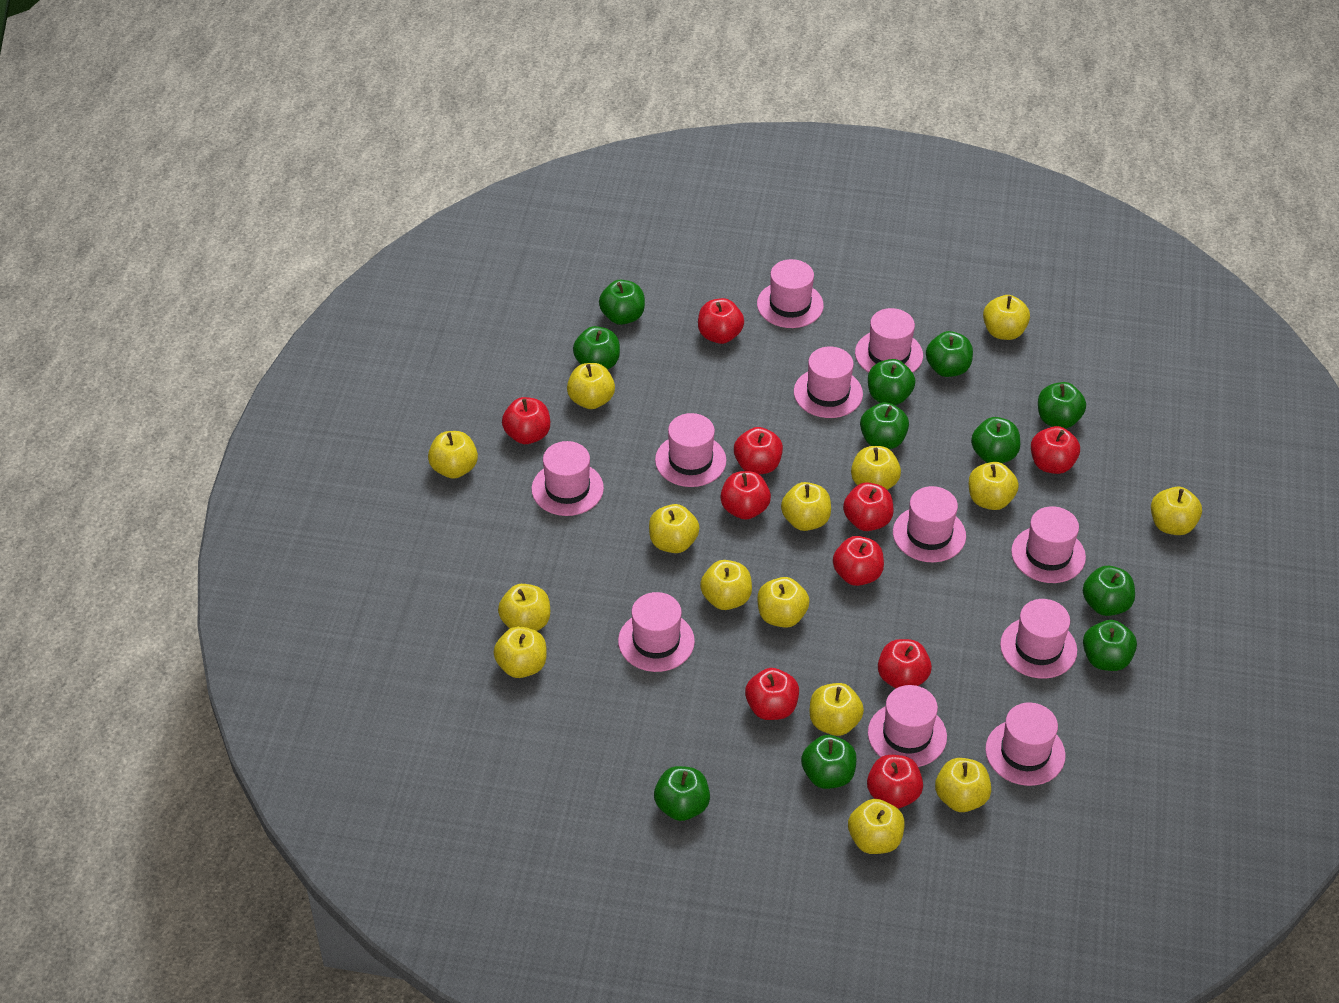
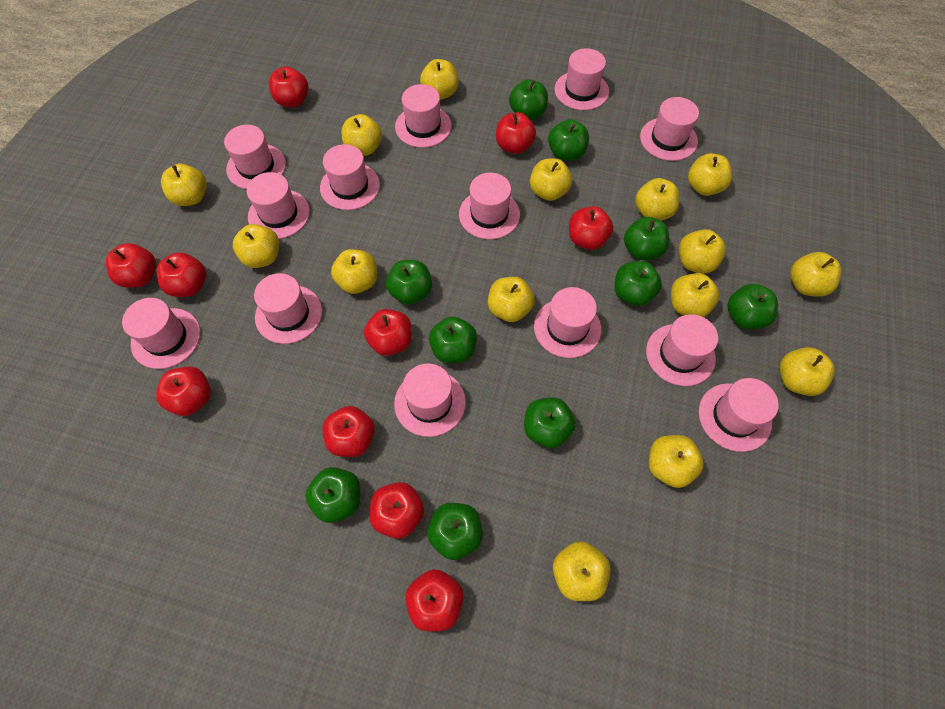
green apple: 11 -> 10
pink hat: 11 -> 13

